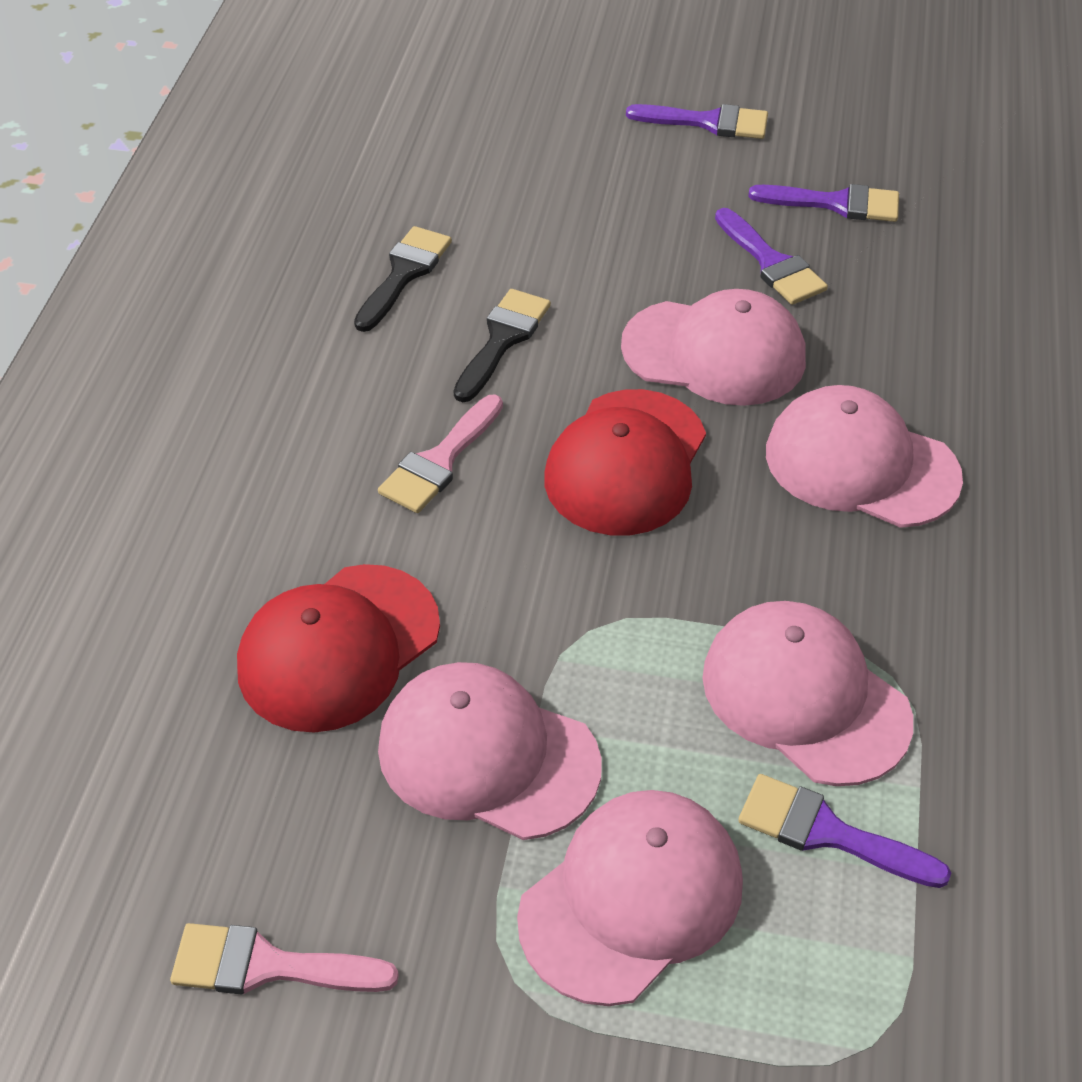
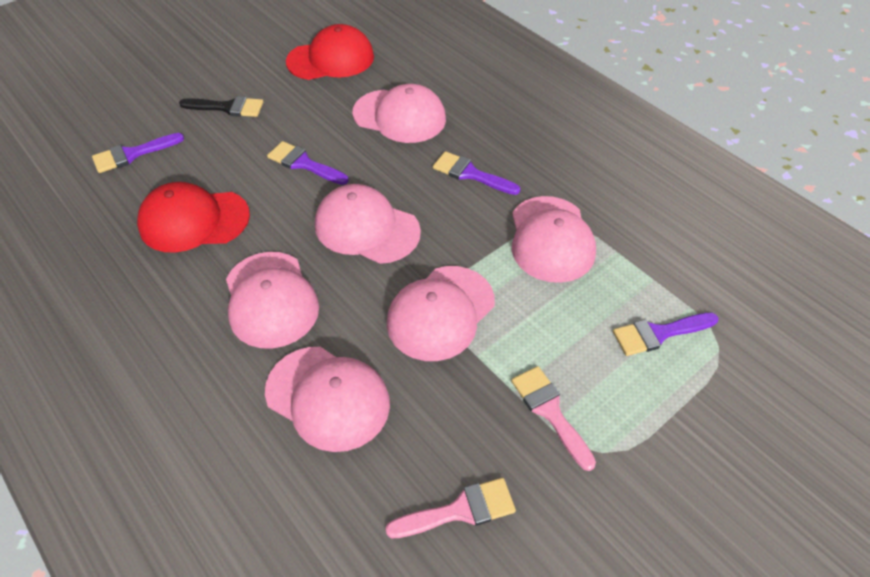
black brush: 2 -> 1
pink cap: 5 -> 6

